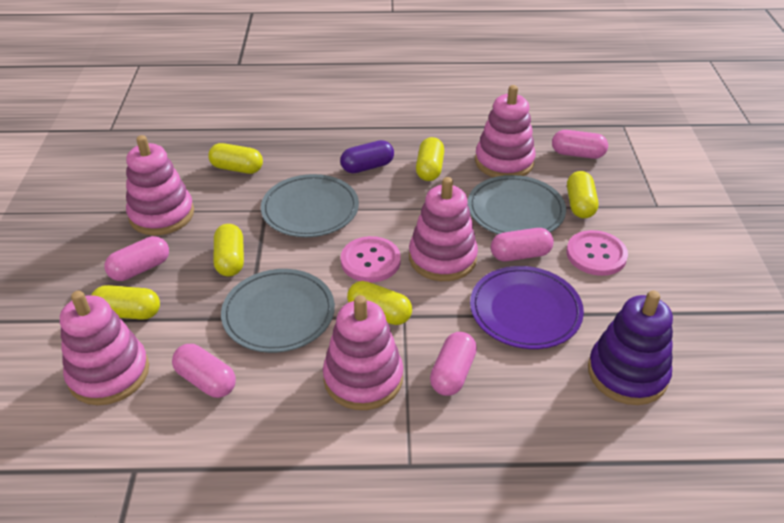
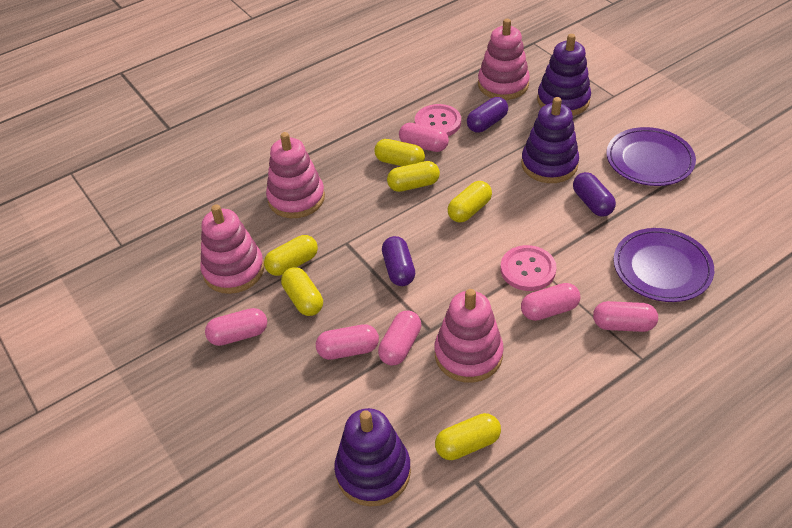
grey plate: 3 -> 0
pink capsule: 5 -> 6
pink stacking toy: 5 -> 4
purple capsule: 1 -> 3
purple plate: 1 -> 2
purple stacking toy: 1 -> 3

